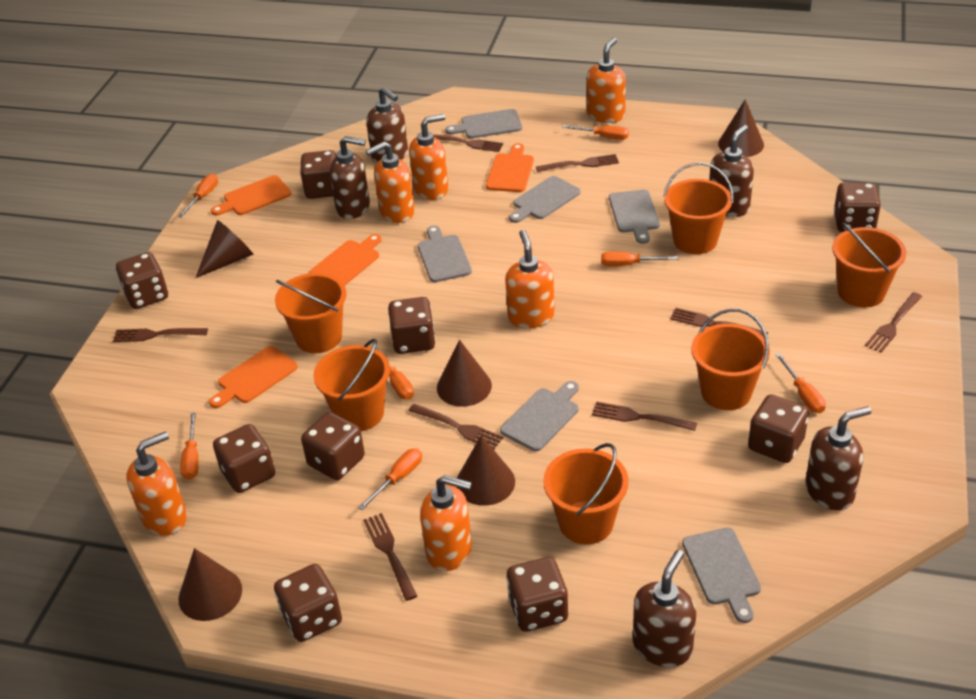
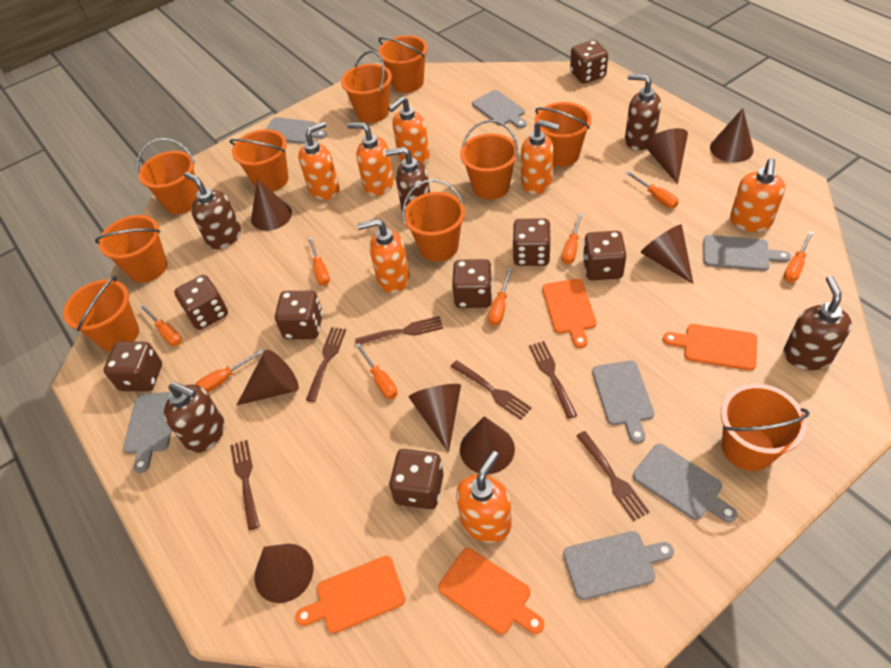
brown cone: 5 -> 8
brown dice: 9 -> 8
brown fork: 8 -> 6
grey cutting board: 6 -> 7
orange bucket: 6 -> 10
orange screwdriver: 7 -> 8
orange soap dispenser: 6 -> 7

